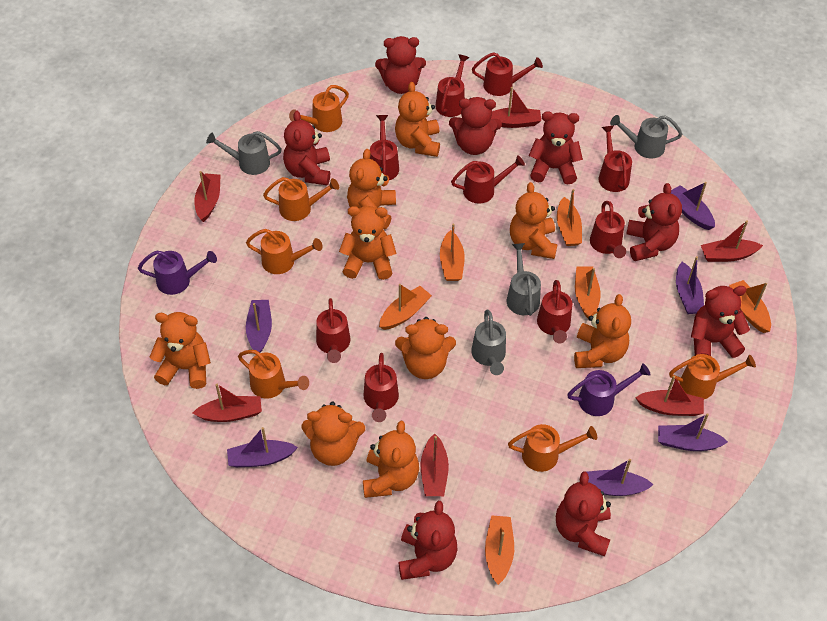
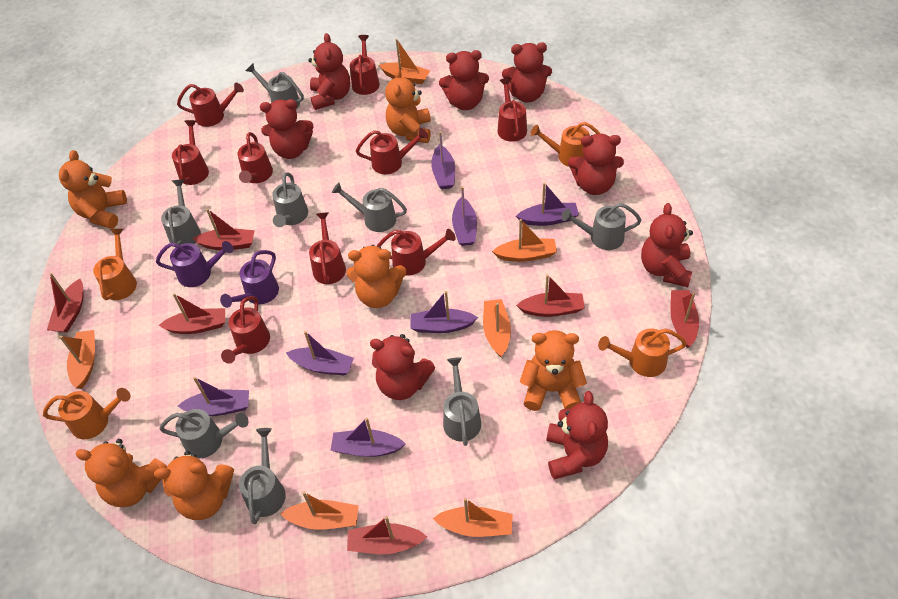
grey watering can: 4 -> 8
orange teddy bear: 9 -> 6
orange watering can: 6 -> 4
purple boat: 6 -> 7

